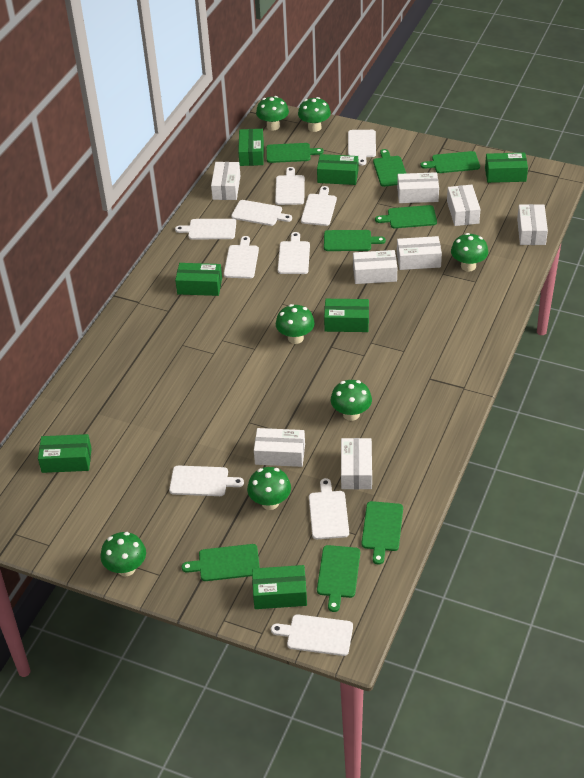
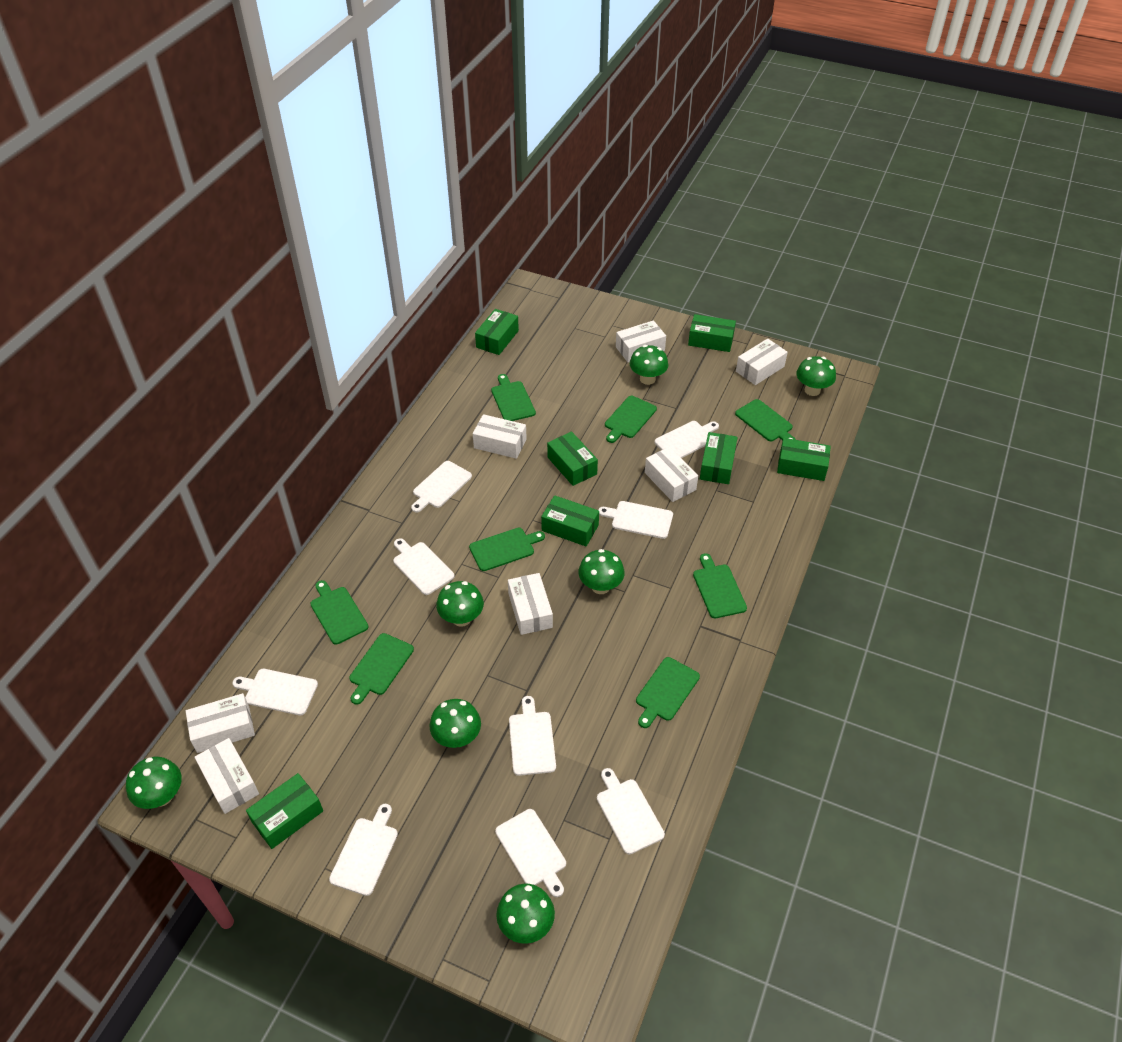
white box: 8 -> 7
white cutting board: 10 -> 9

